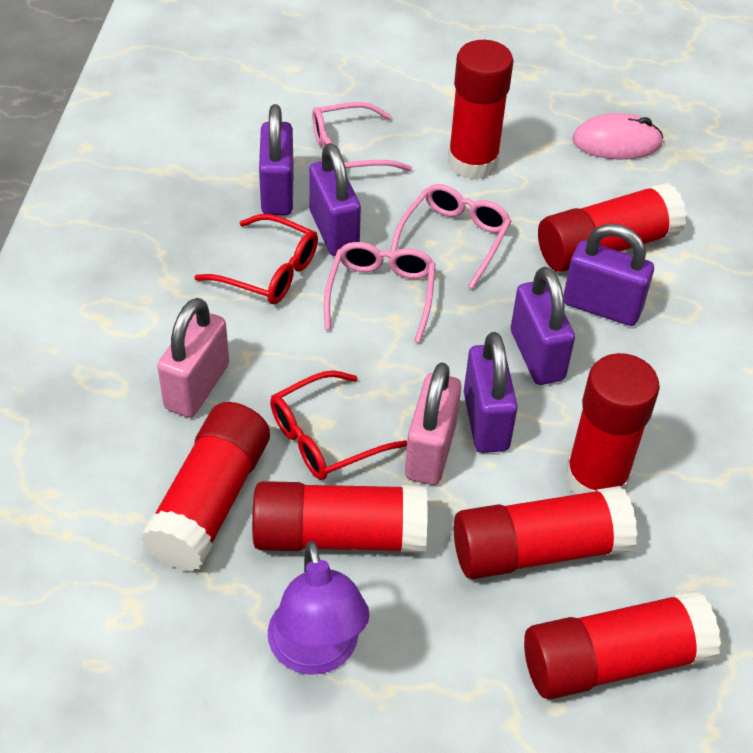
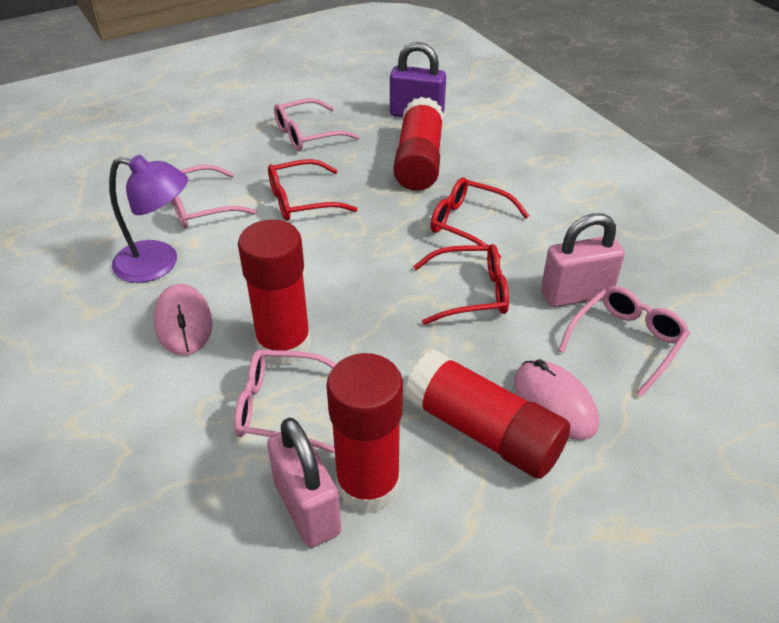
pink glasses: 3 -> 4
pink mouse: 1 -> 2
purple padlock: 5 -> 1
red glasses: 2 -> 3
red glue stick: 7 -> 4

